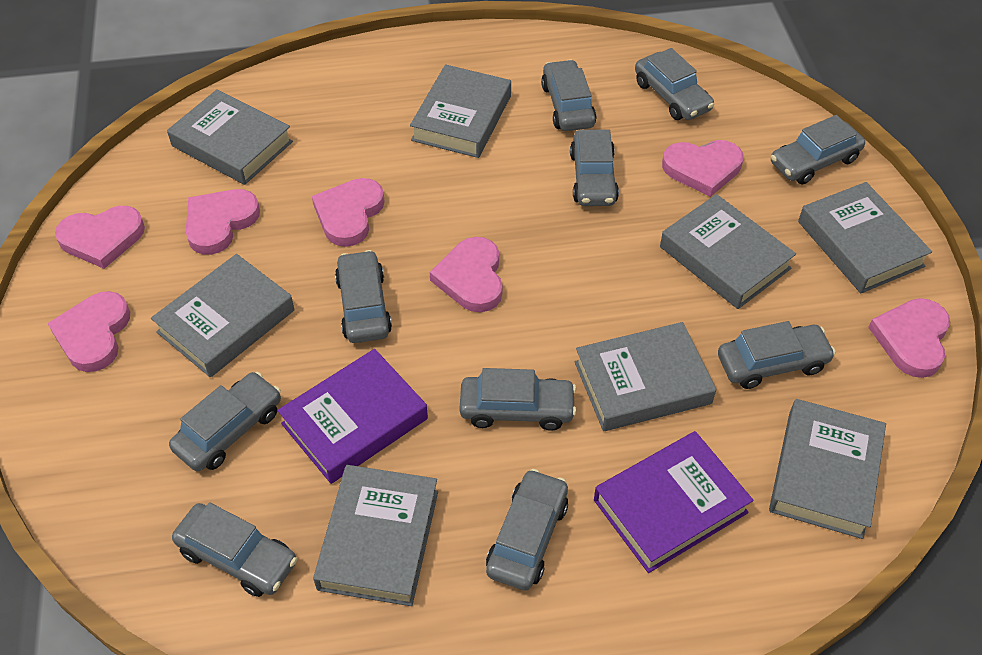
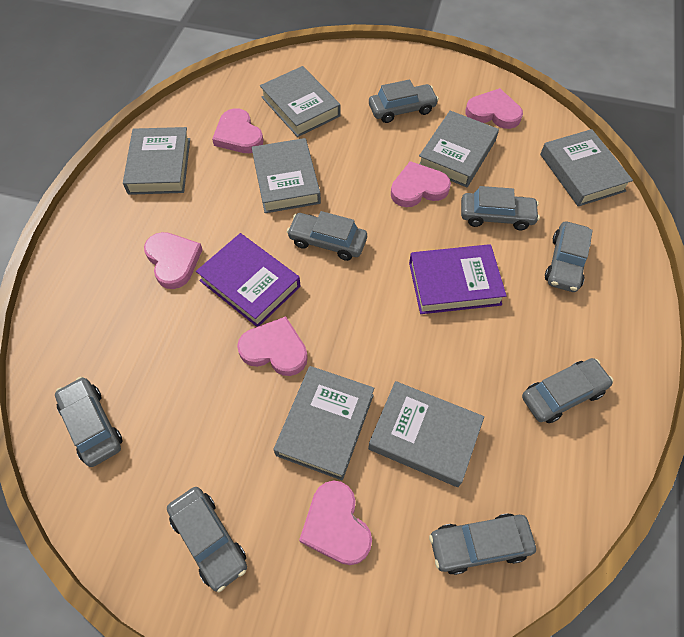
grey book: 8 -> 7
grey car: 10 -> 8
pink heart: 7 -> 6

